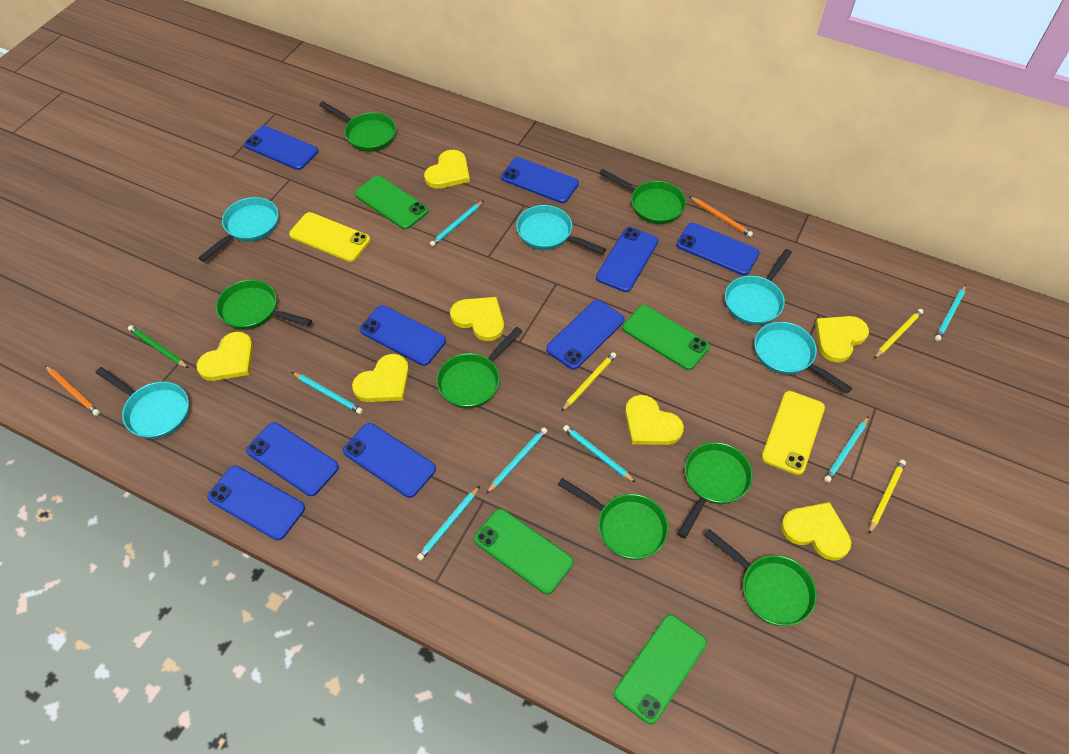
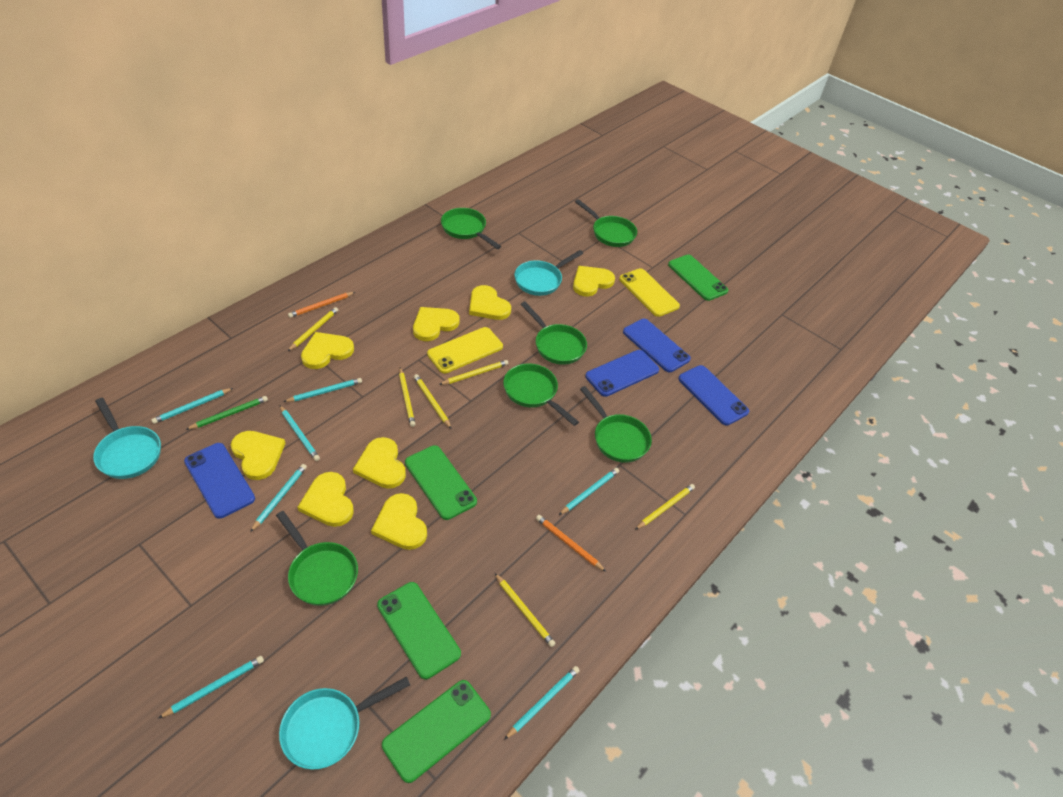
blue phone: 9 -> 4
green pan: 7 -> 6
turquoise pan: 5 -> 3
yellow heart: 7 -> 8
yellow pencil: 3 -> 6

